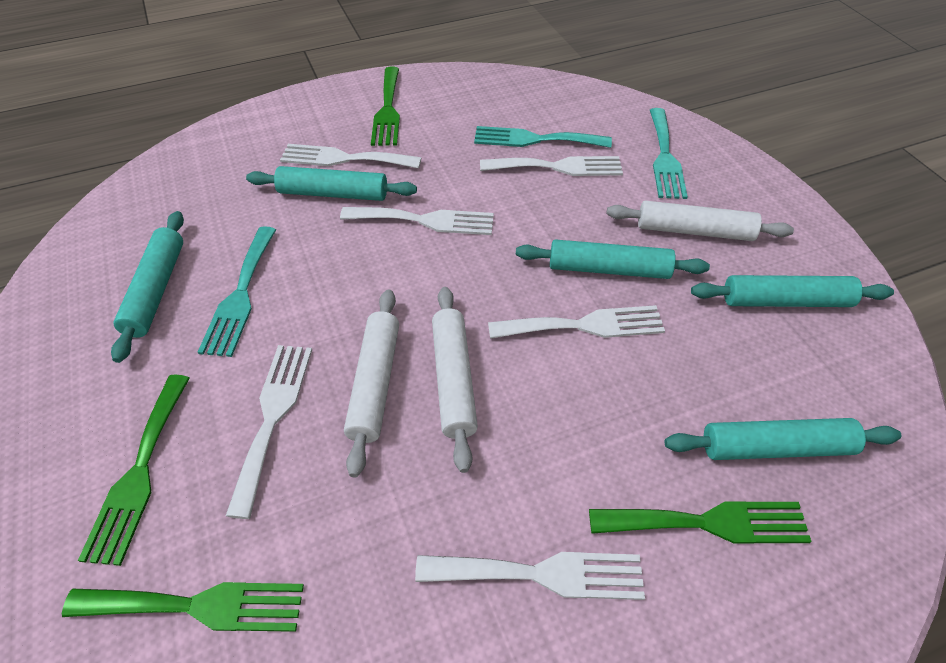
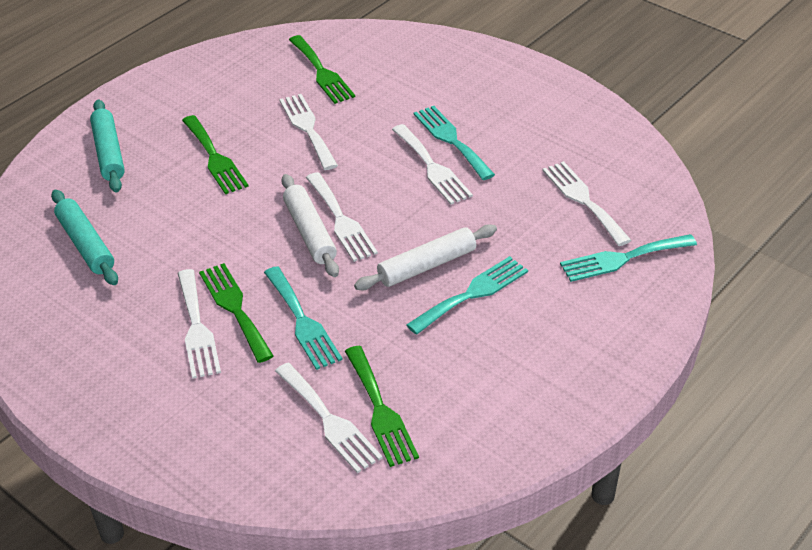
turquoise fork: 3 -> 4
turquoise rolling pin: 5 -> 2
white rolling pin: 3 -> 2

